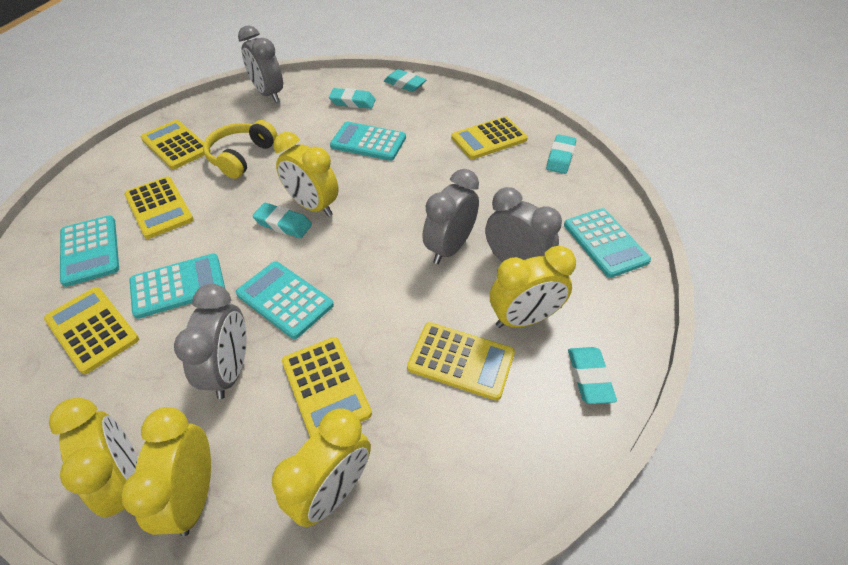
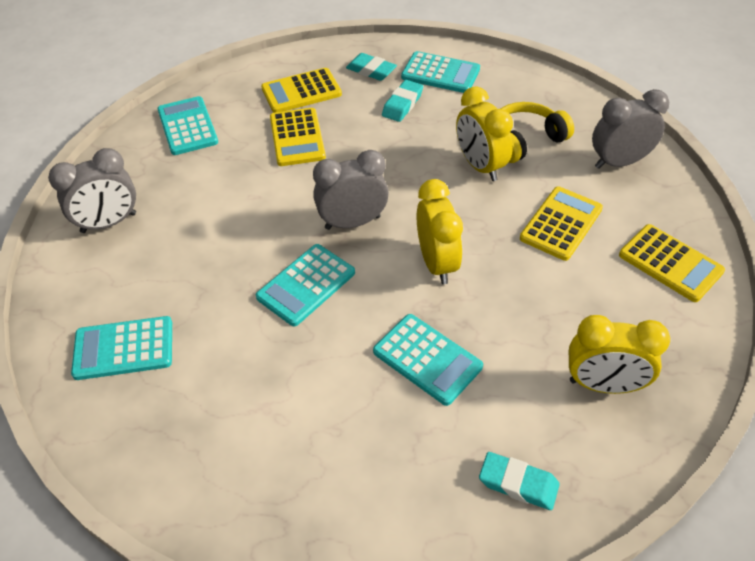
grey clock: 4 -> 3
turquoise eraser: 5 -> 3
yellow calculator: 6 -> 4
yellow clock: 5 -> 3

